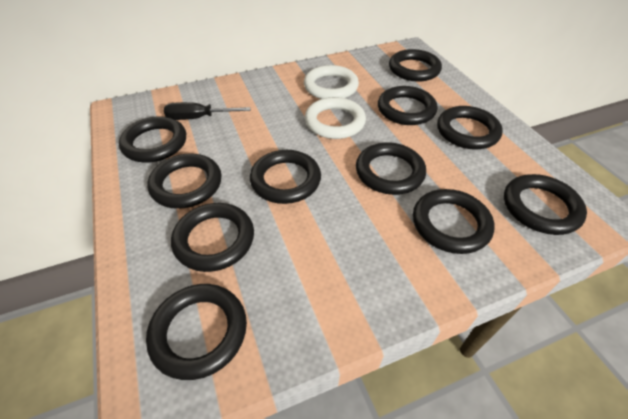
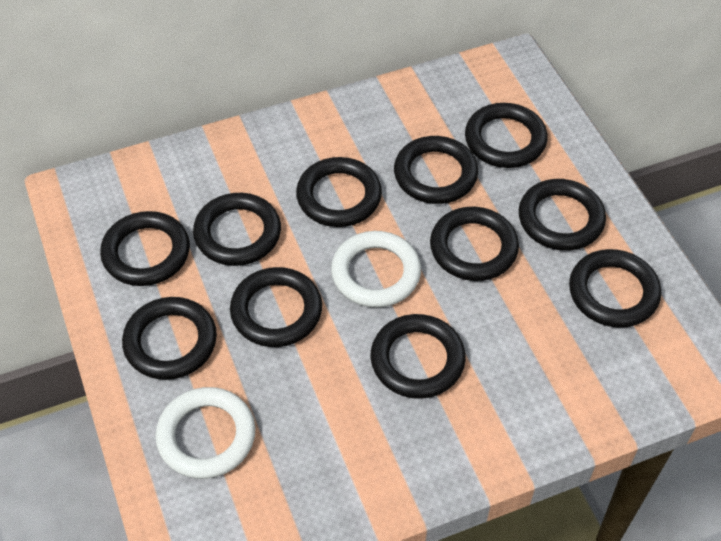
black screwdriver: 1 -> 0

